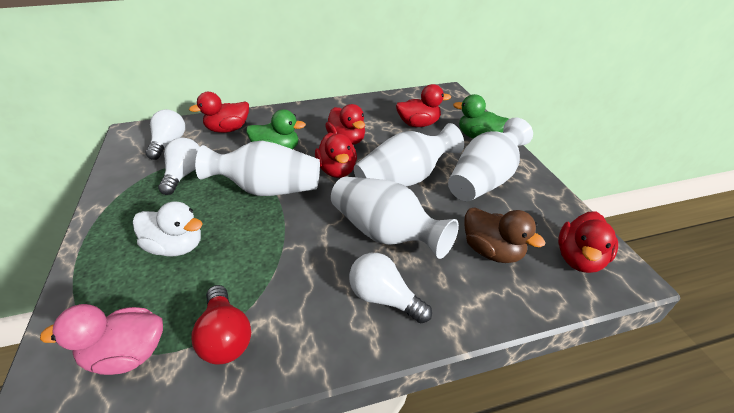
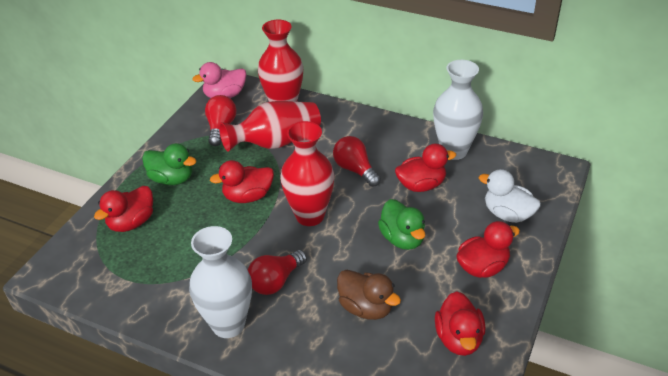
red light bulb: 1 -> 3
red vase: 0 -> 3
white light bulb: 3 -> 0
white vase: 4 -> 2

